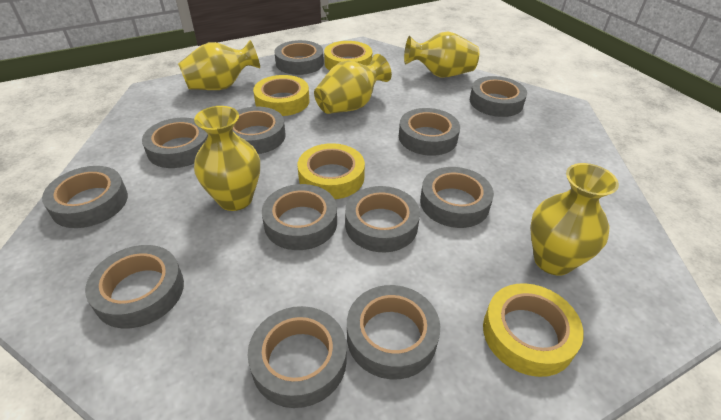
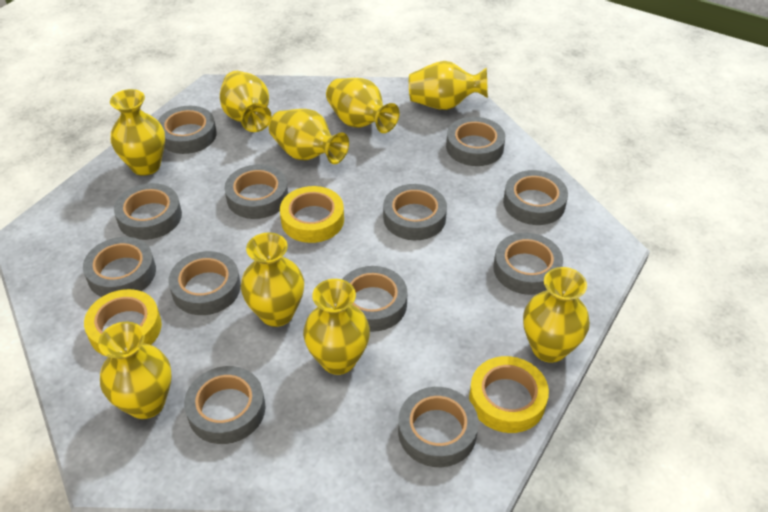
yellow tape: 4 -> 3
yellow vase: 5 -> 9

